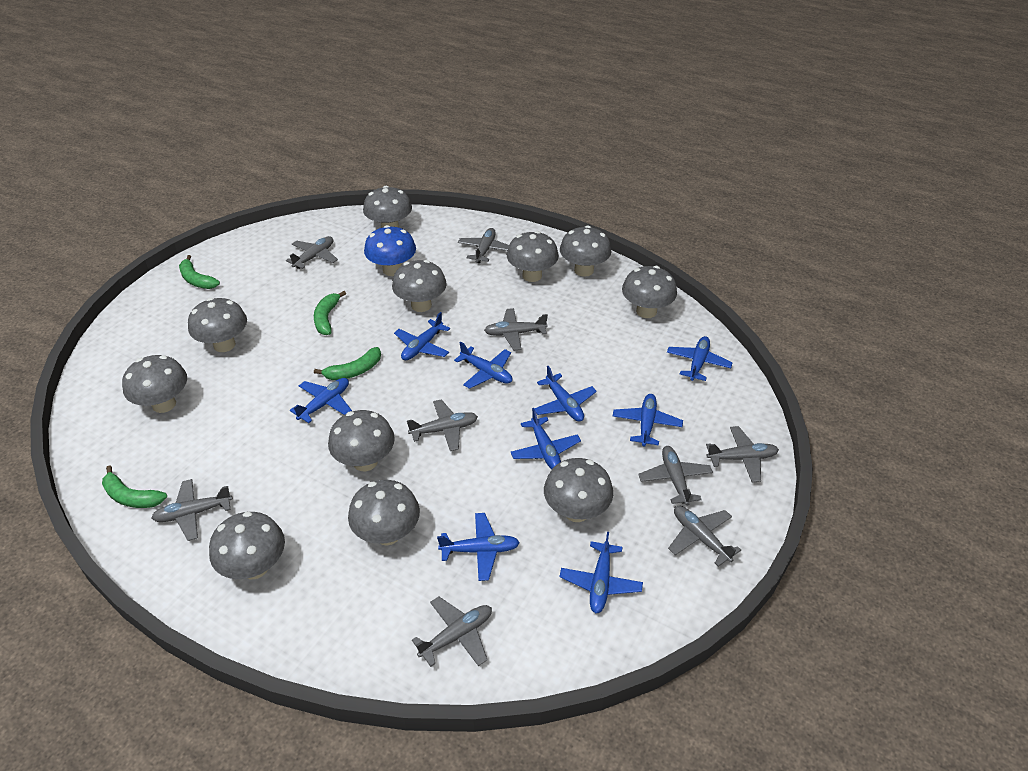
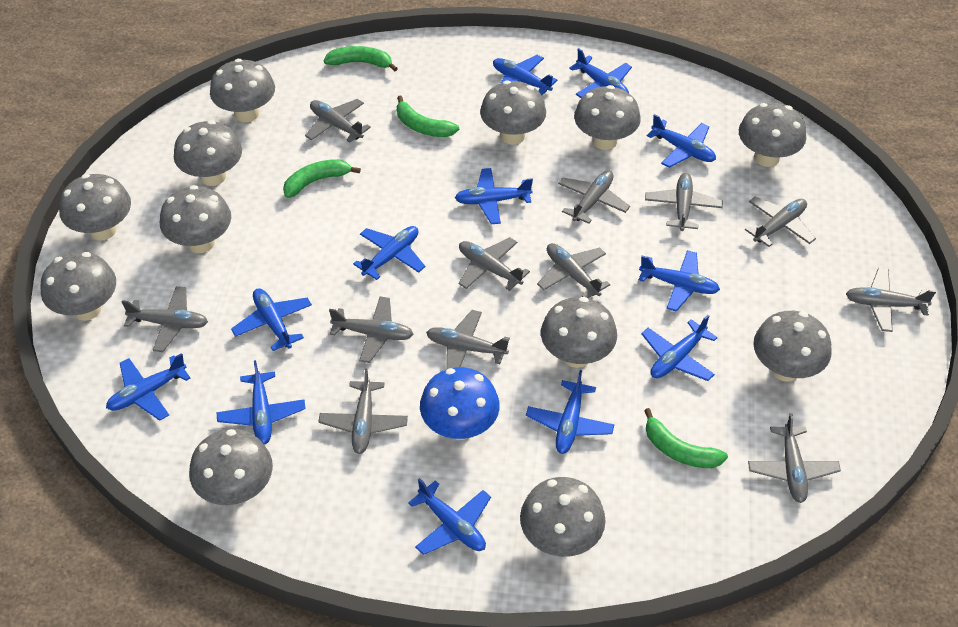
blue plane: 9 -> 12
grey mushroom: 11 -> 12
grey plane: 9 -> 12

